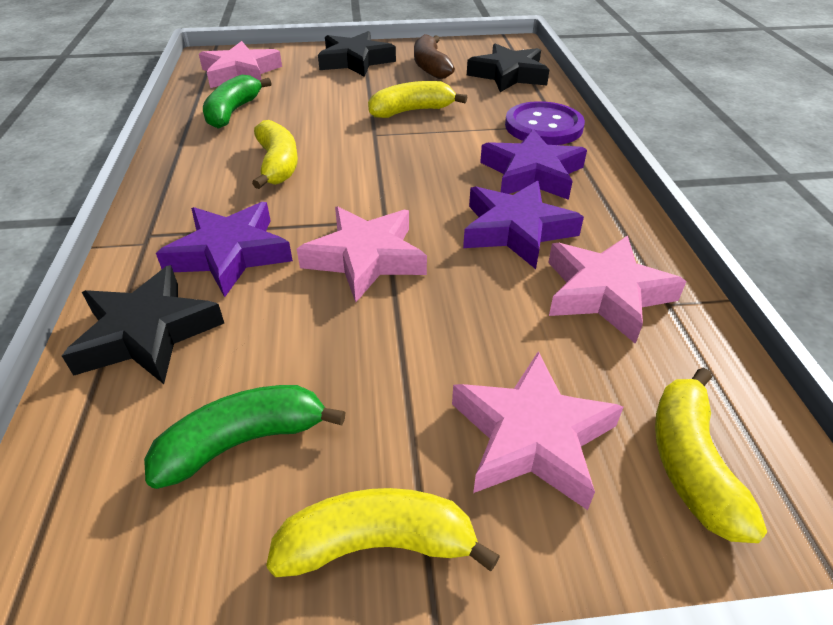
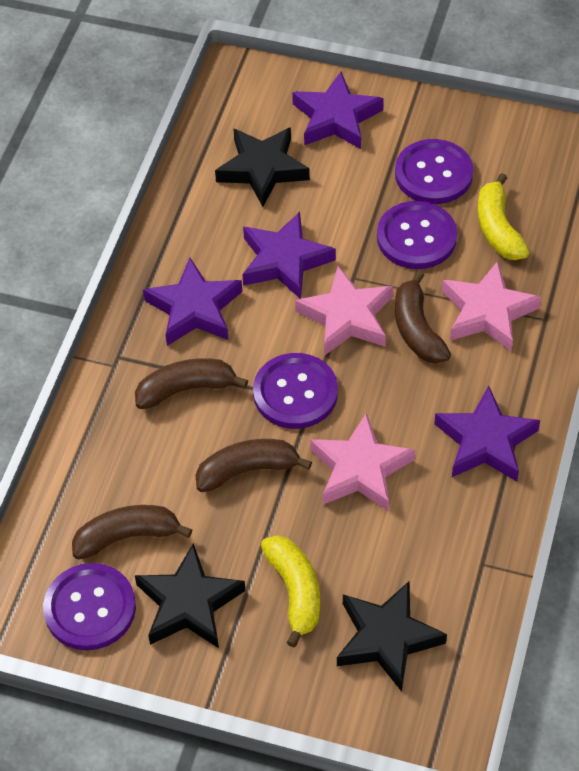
brown banana: 1 -> 4
green banana: 2 -> 0
pink star: 4 -> 3
purple button: 1 -> 4
purple star: 3 -> 4
yellow banana: 4 -> 2

